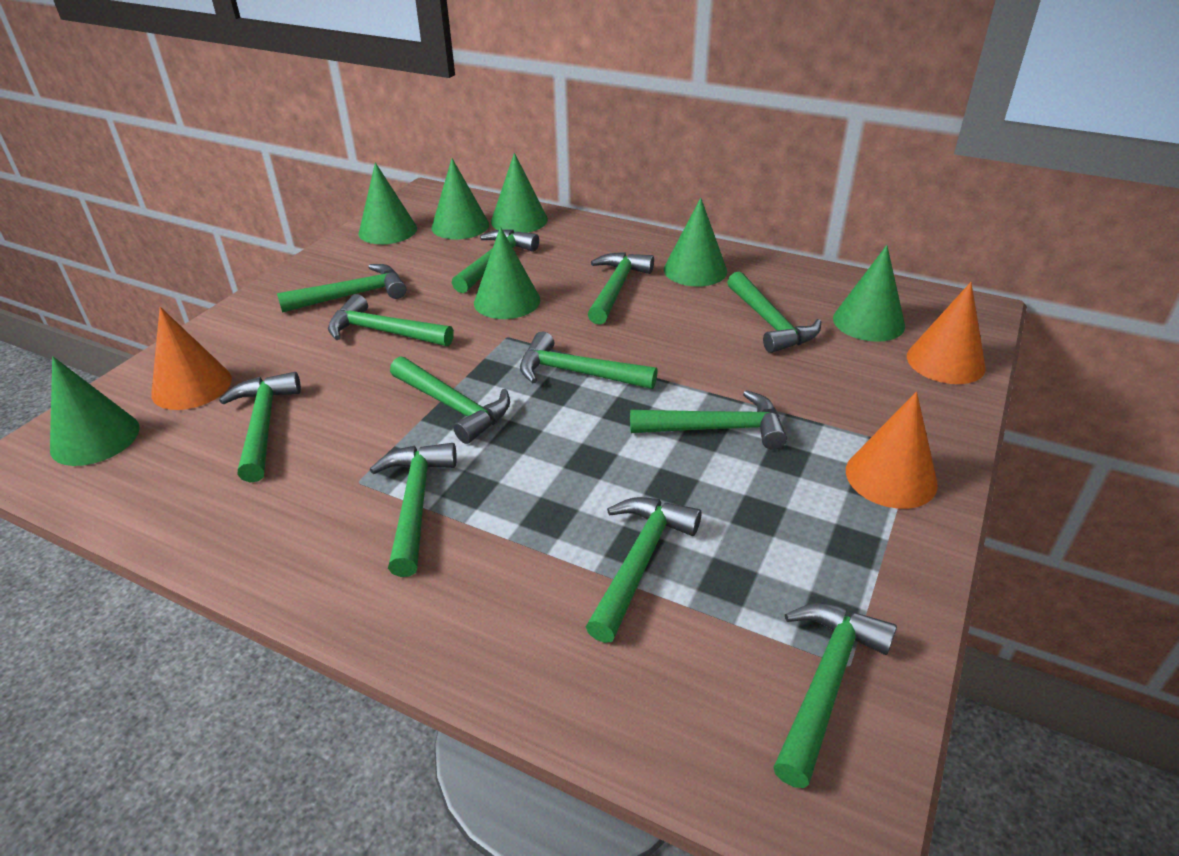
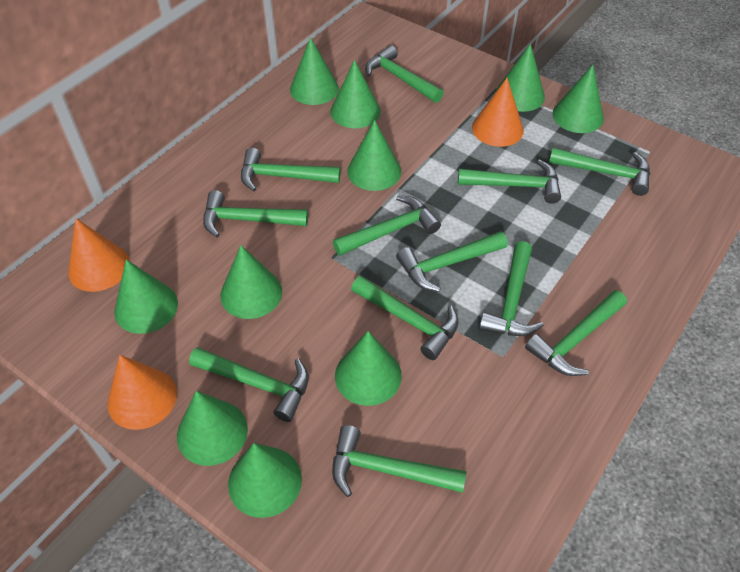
green cone: 7 -> 10

